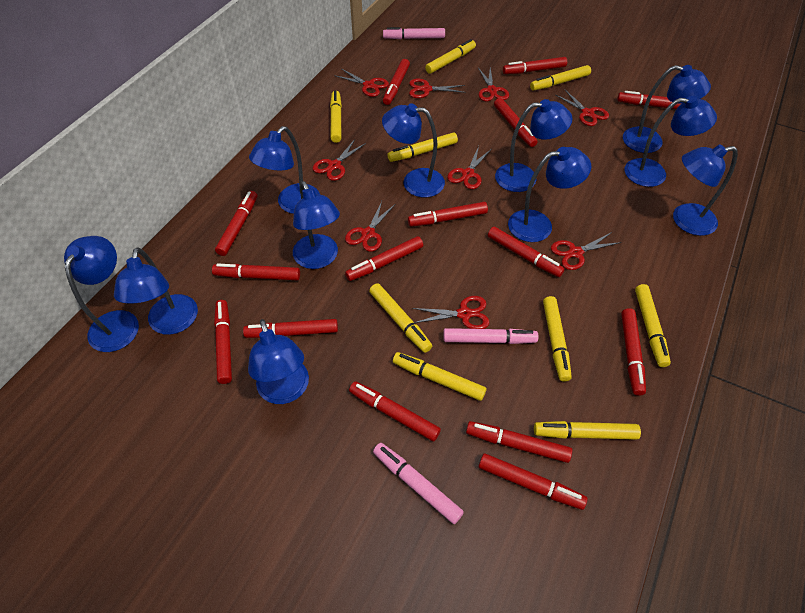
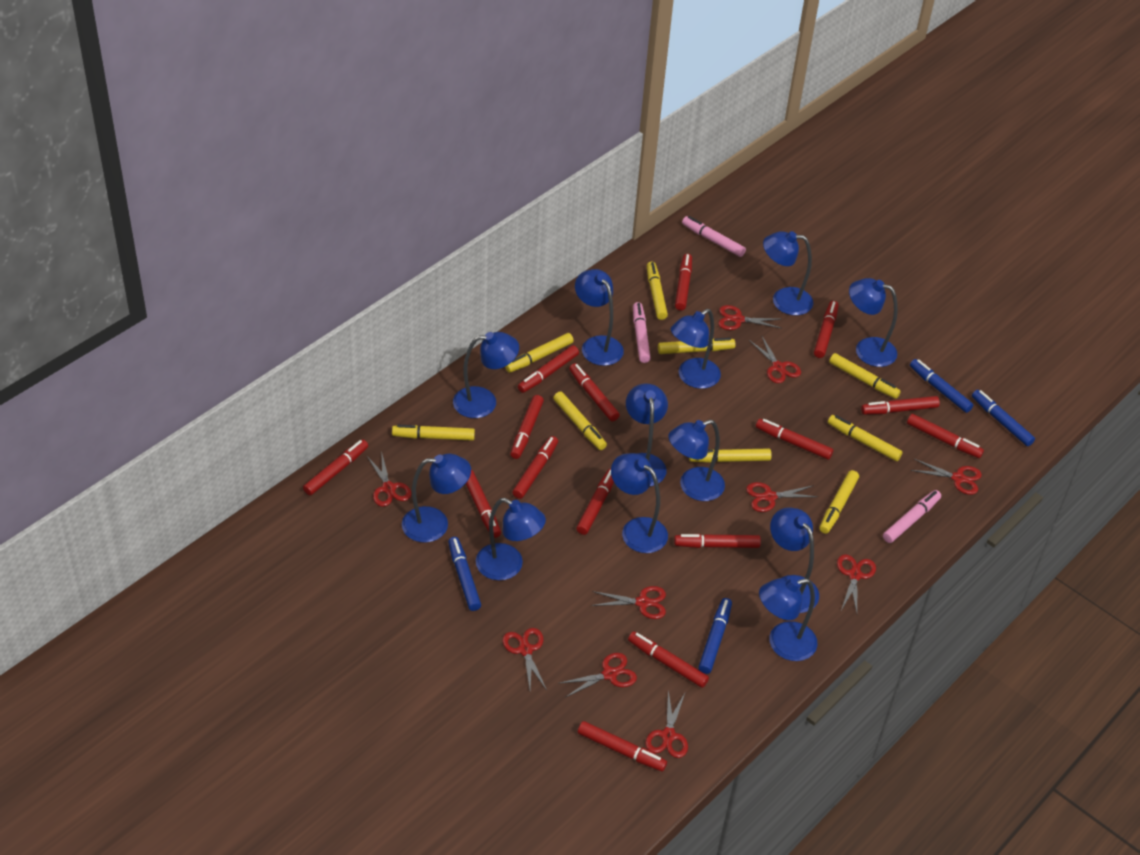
blue lamp: 11 -> 12
blue marker: 0 -> 4
red scissors: 9 -> 10

